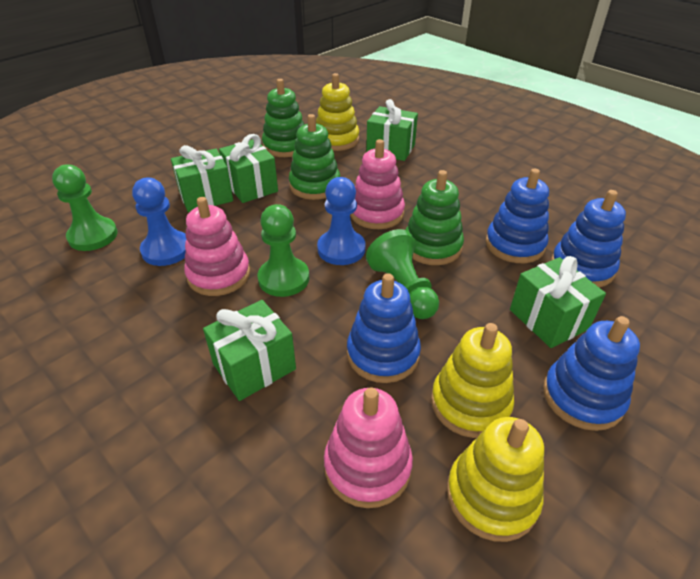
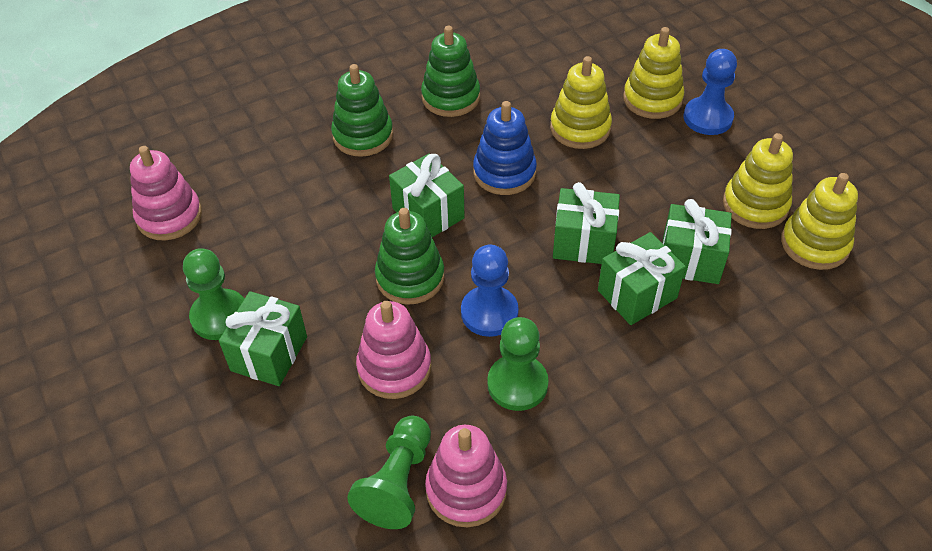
blue stacking toy: 4 -> 1
yellow stacking toy: 3 -> 4

